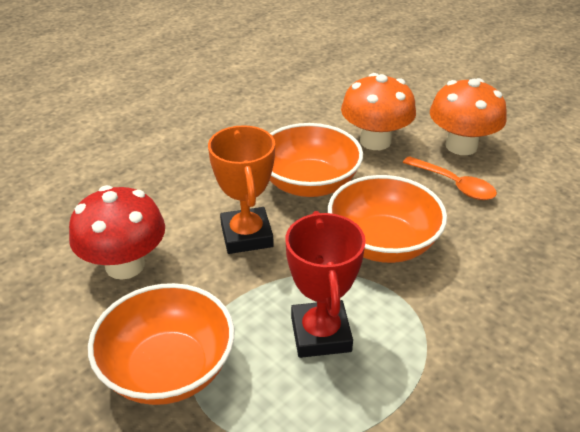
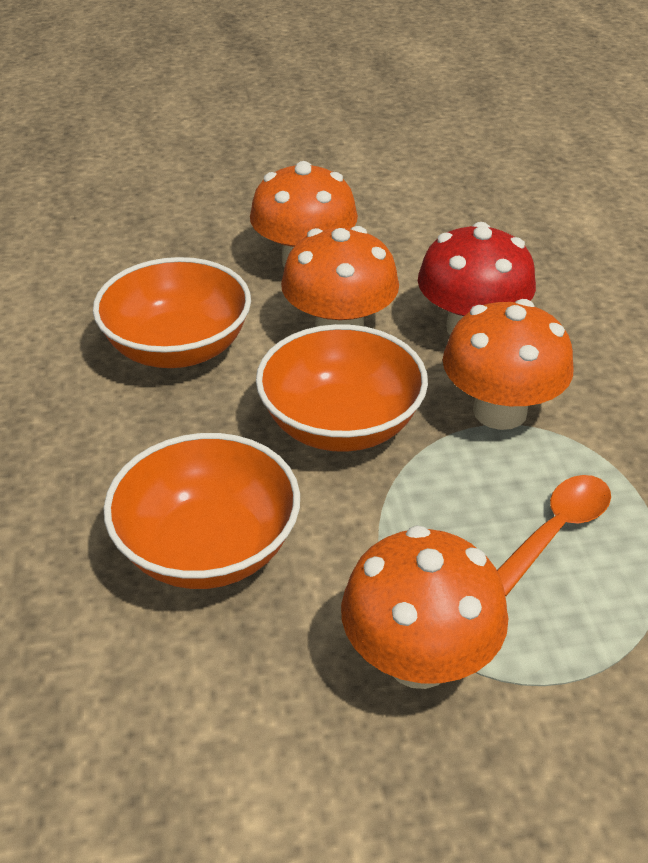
orange mushroom: 2 -> 4
orange trophy: 1 -> 0
red trophy: 1 -> 0

